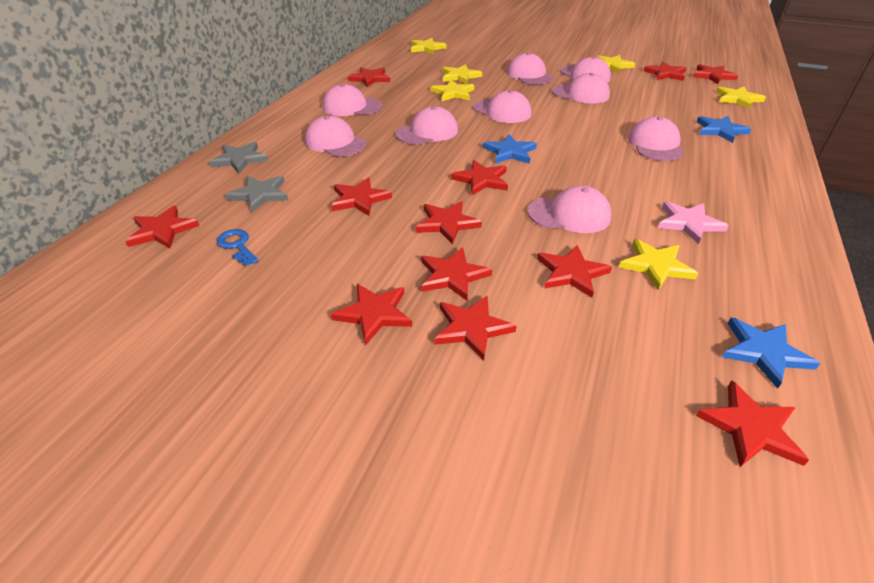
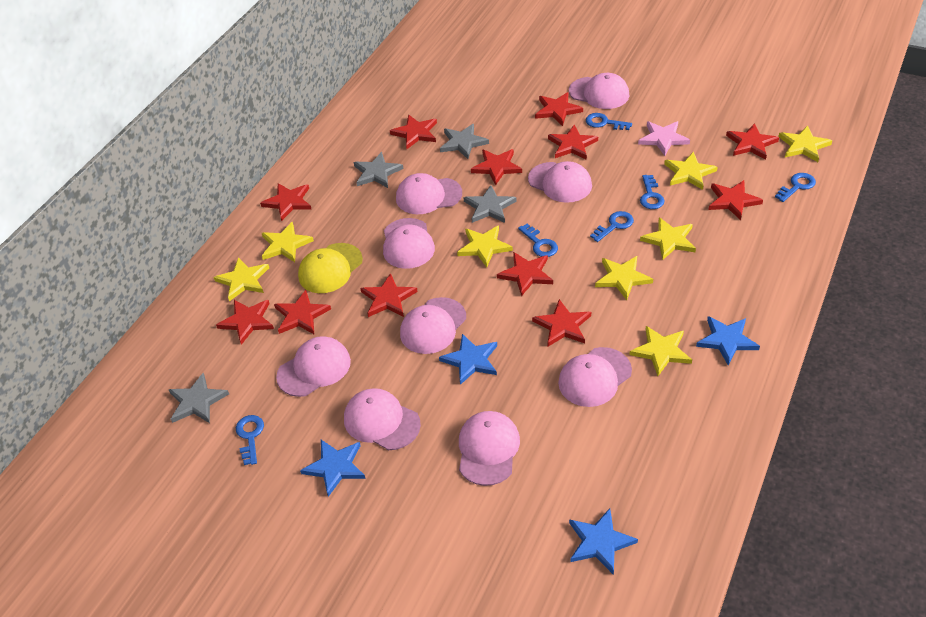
blue key: 1 -> 6
blue star: 3 -> 4
grey star: 2 -> 4
yellow cap: 0 -> 1
yellow star: 6 -> 8

